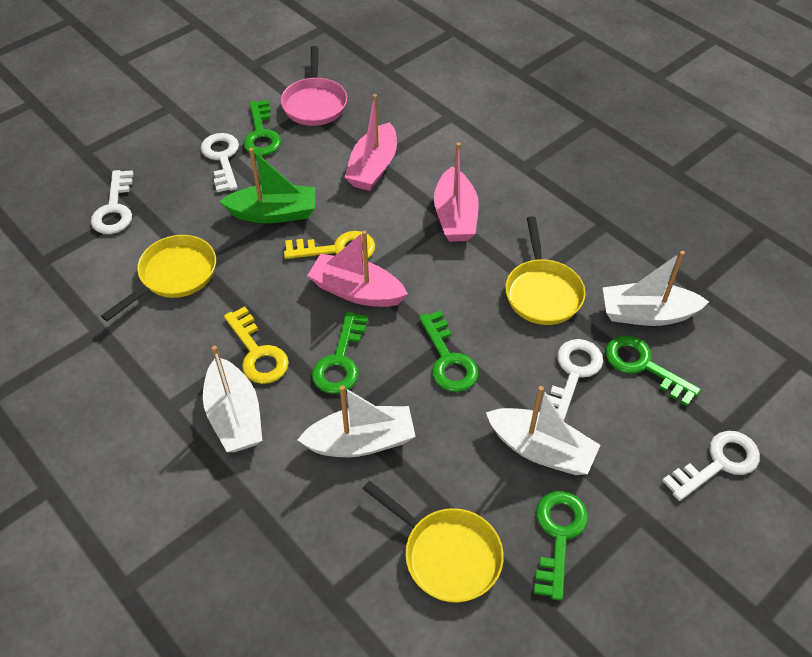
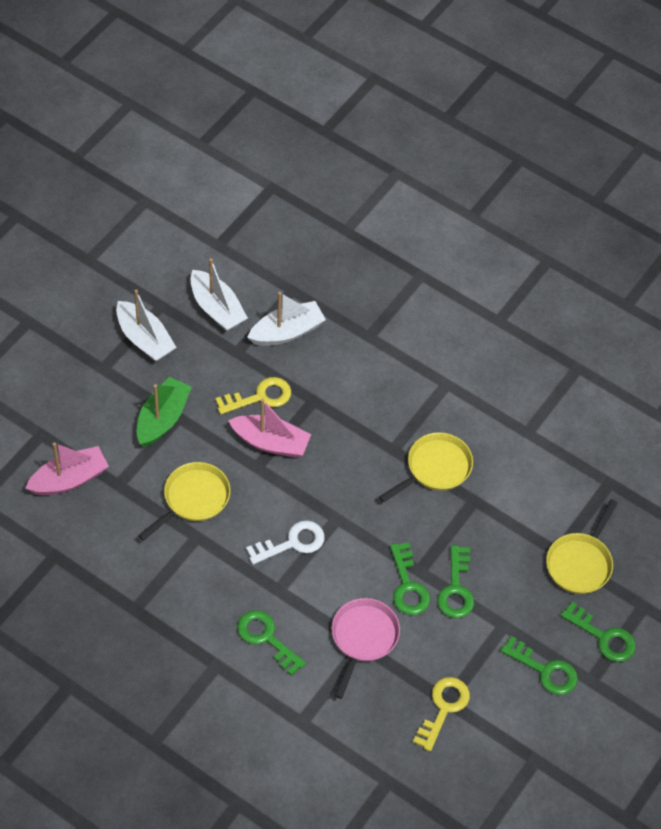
pink boat: 3 -> 2
white boat: 4 -> 3
white key: 4 -> 1

